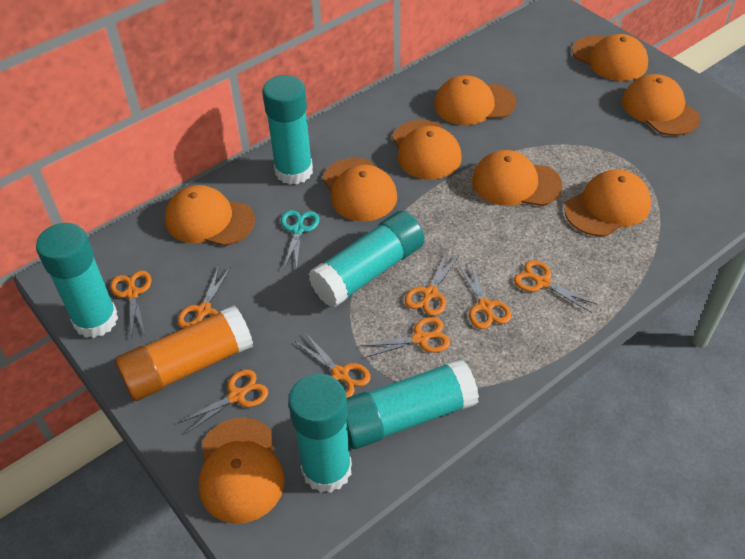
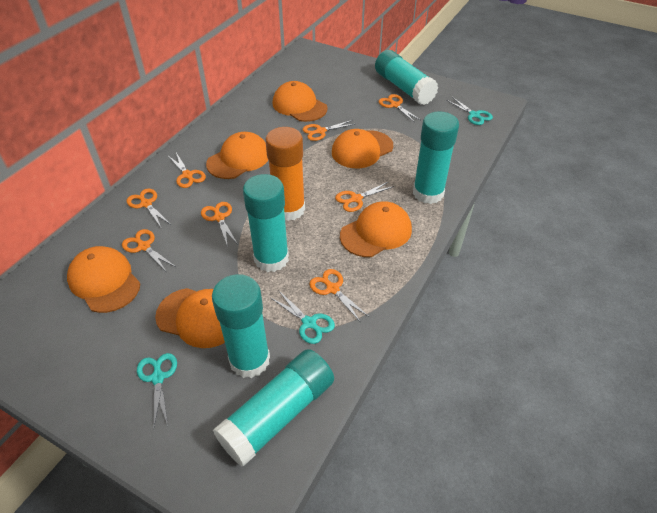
orange cap: 9 -> 6
turquoise scissors: 1 -> 3

